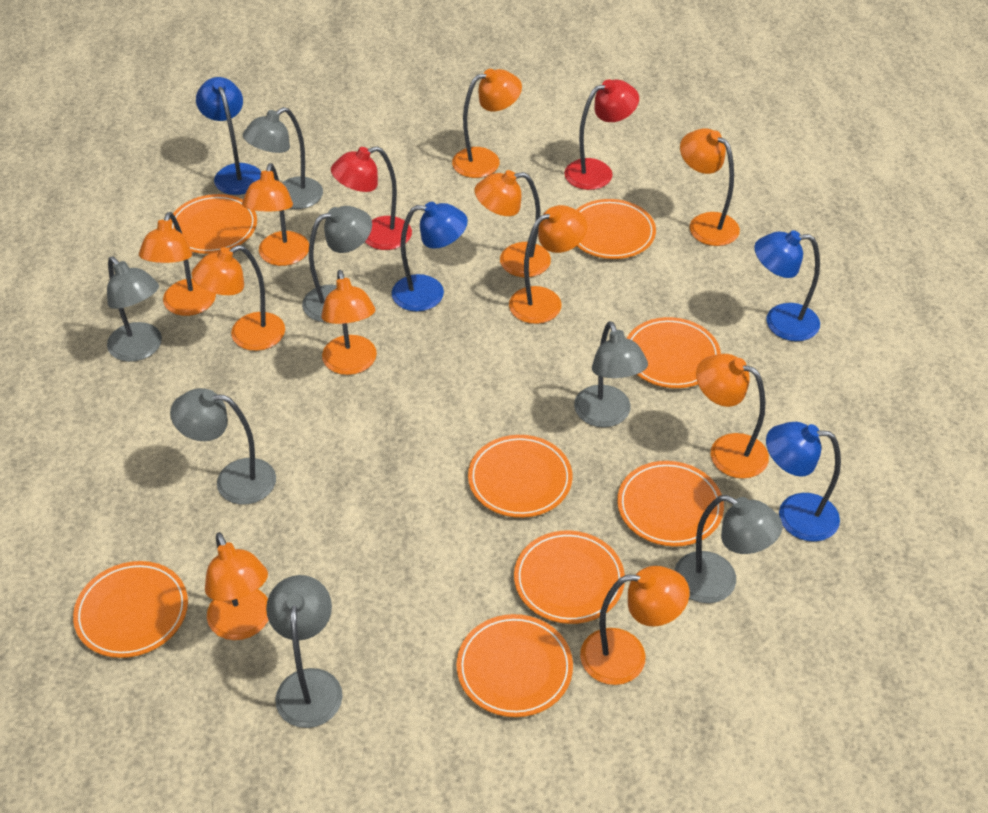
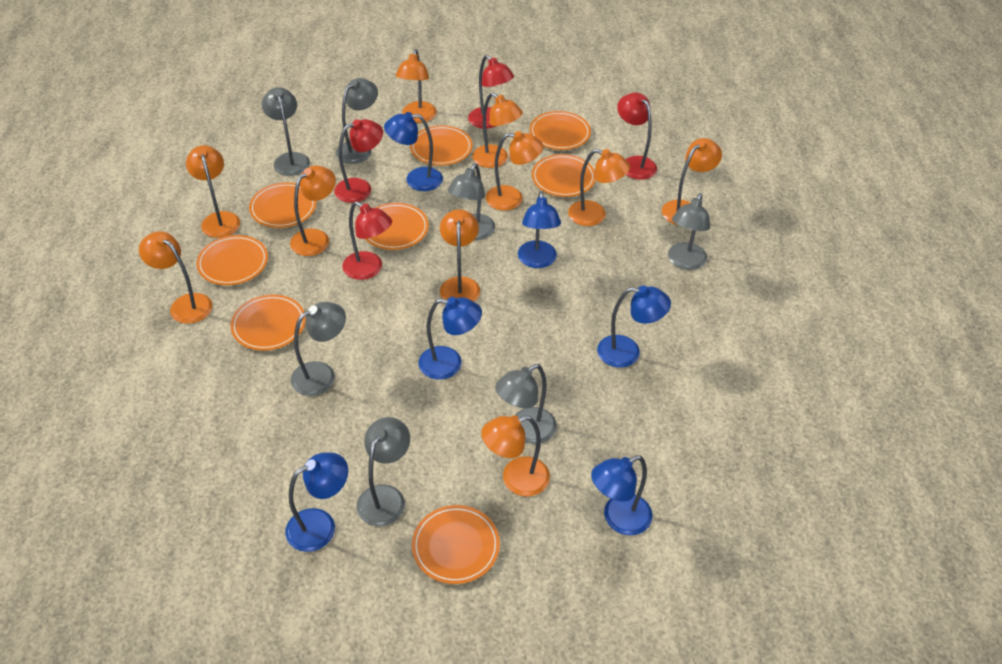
blue lamp: 4 -> 6
orange lamp: 11 -> 10
red lamp: 2 -> 4

